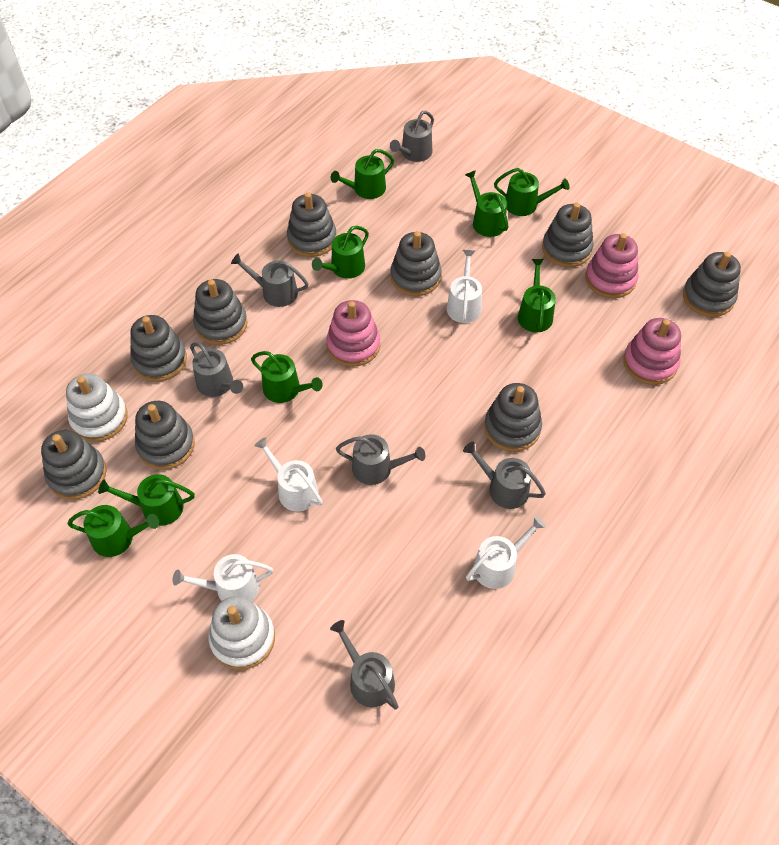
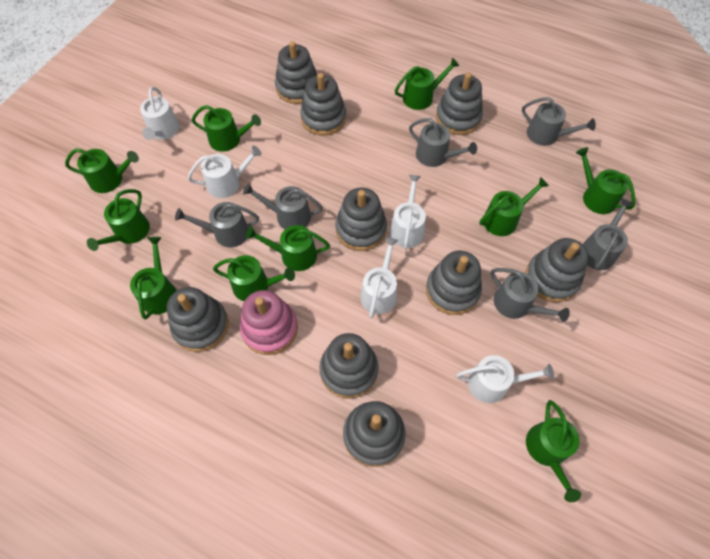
green watering can: 8 -> 10
pink stacking toy: 3 -> 1
white stacking toy: 2 -> 0
white watering can: 4 -> 5

